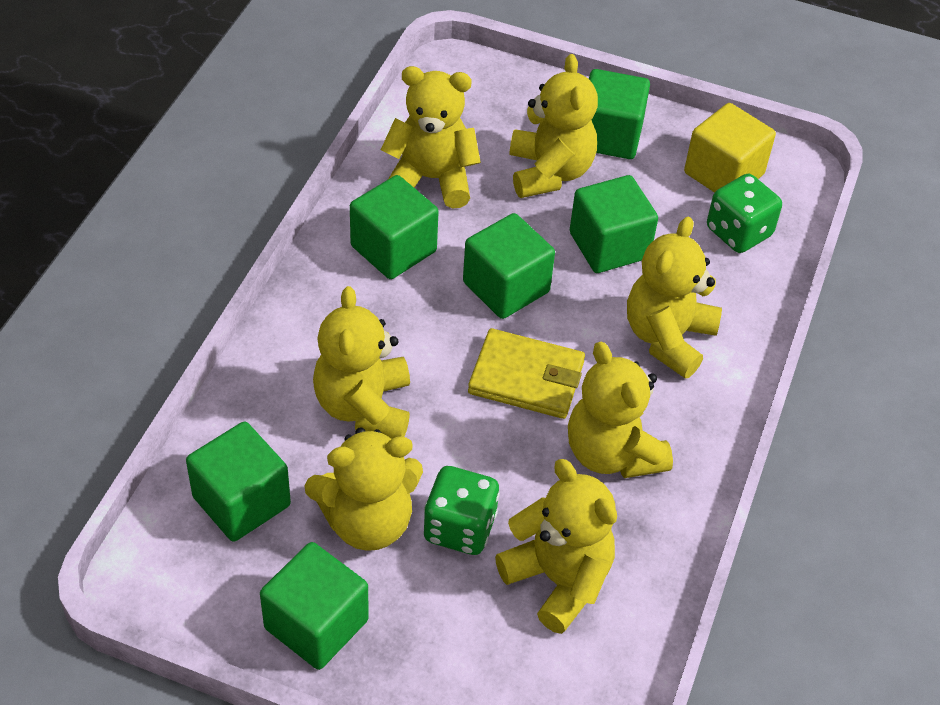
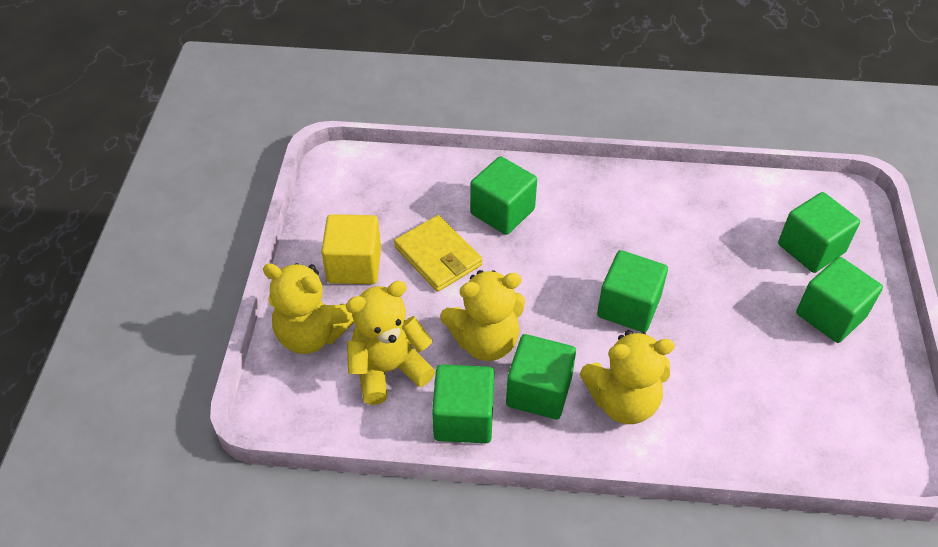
green dice: 2 -> 0
yellow teddy bear: 7 -> 4

